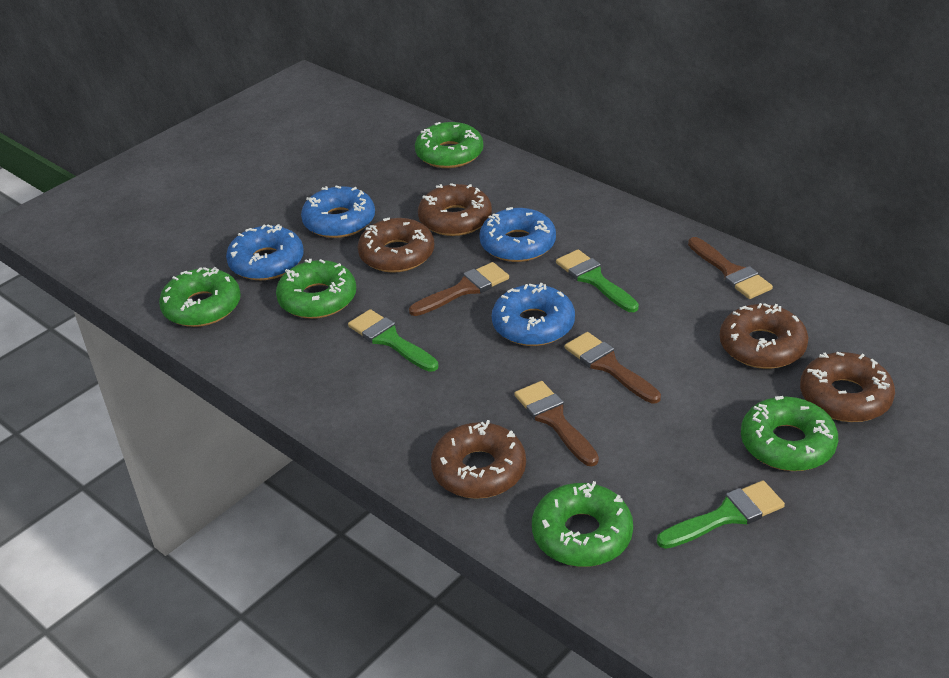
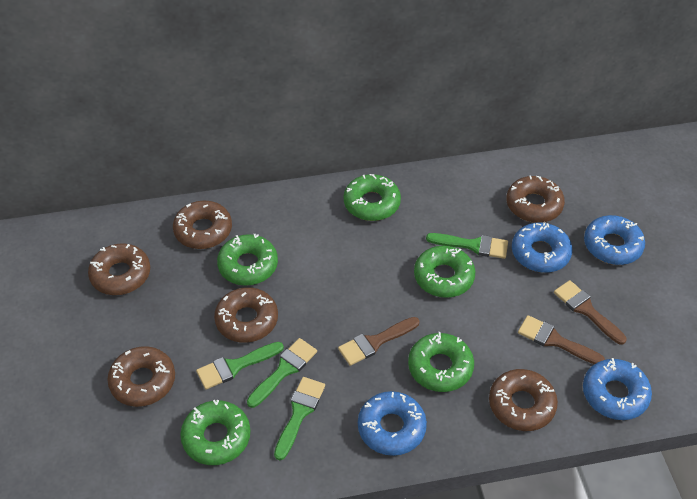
brown brush: 4 -> 3
brown donut: 5 -> 6
green brush: 3 -> 4

